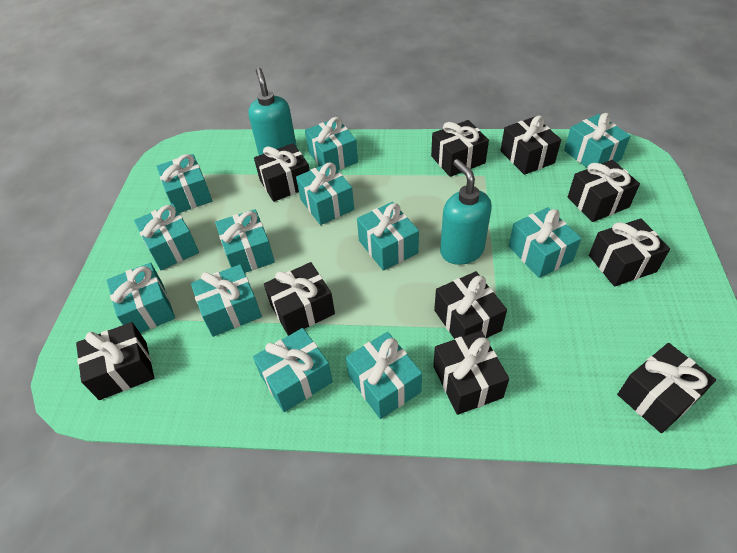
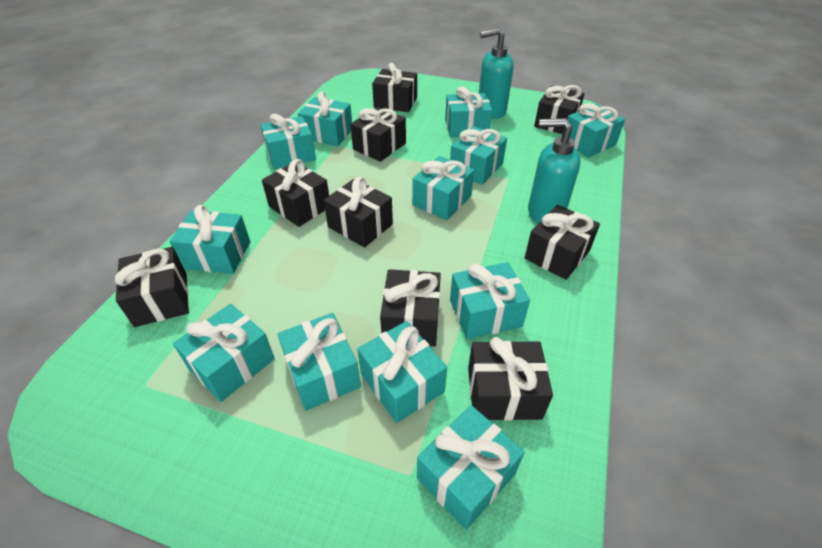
black gift: 10 -> 9

